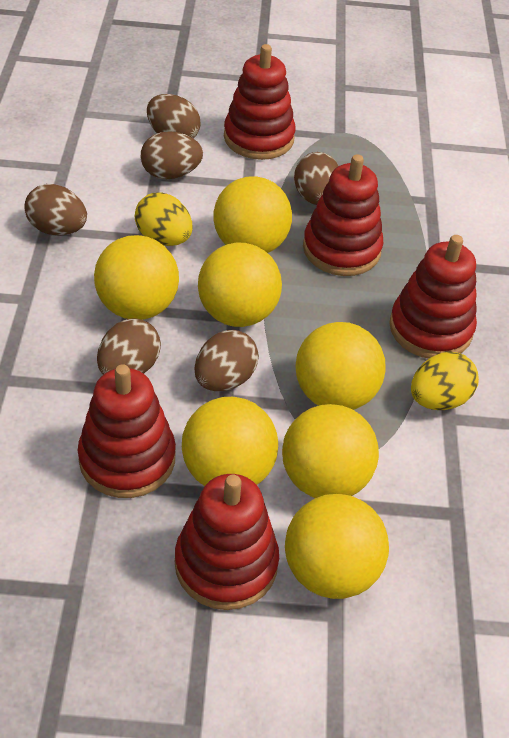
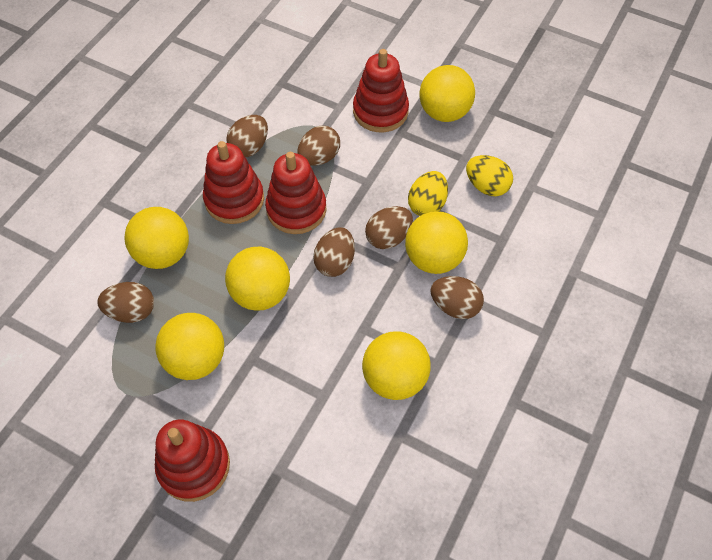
red stacking toy: 5 -> 4
yellow ball: 7 -> 6

